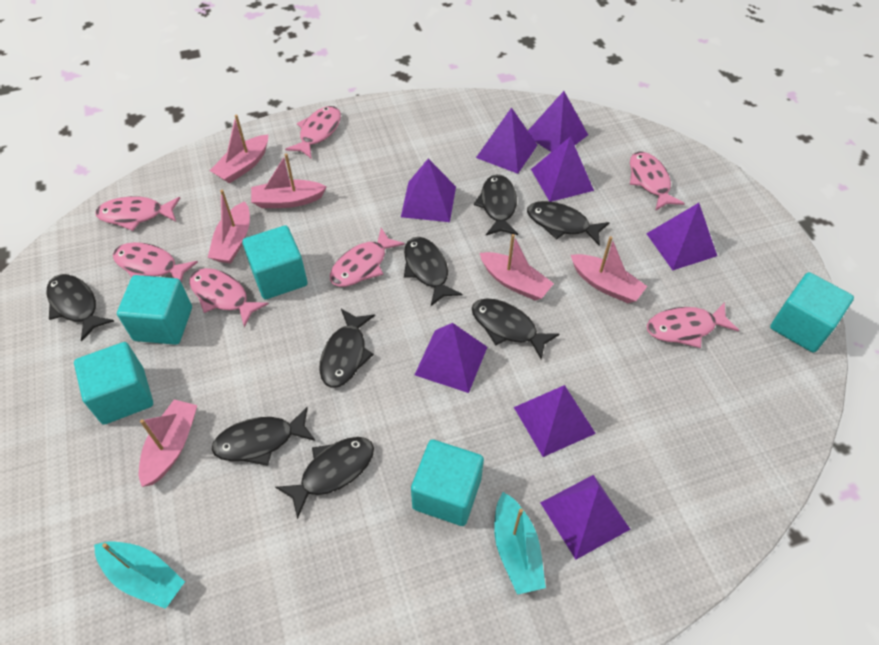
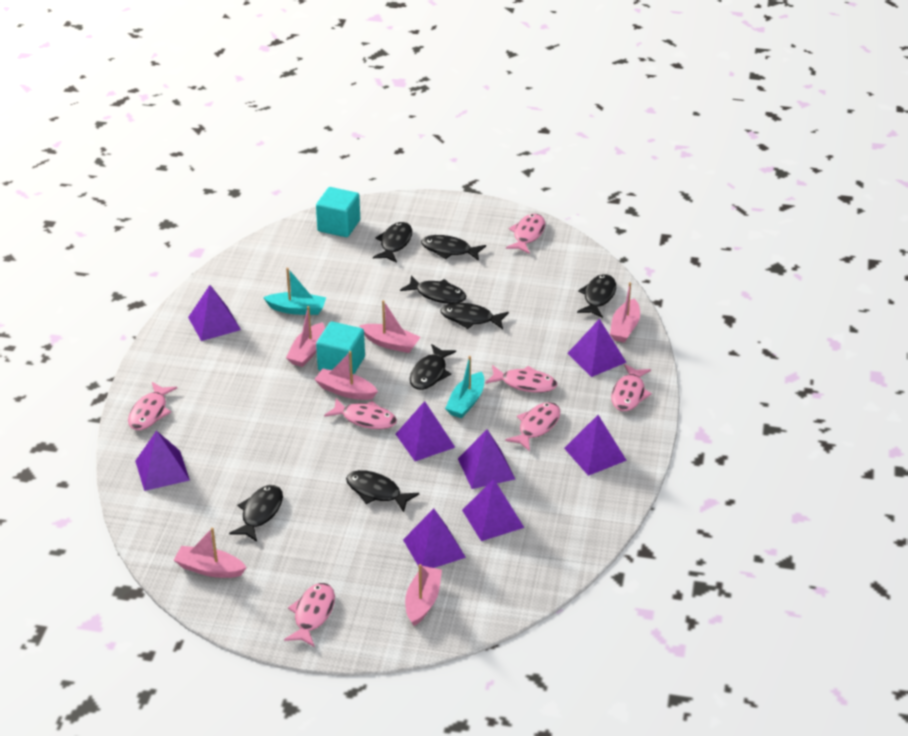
turquoise cube: 5 -> 2

